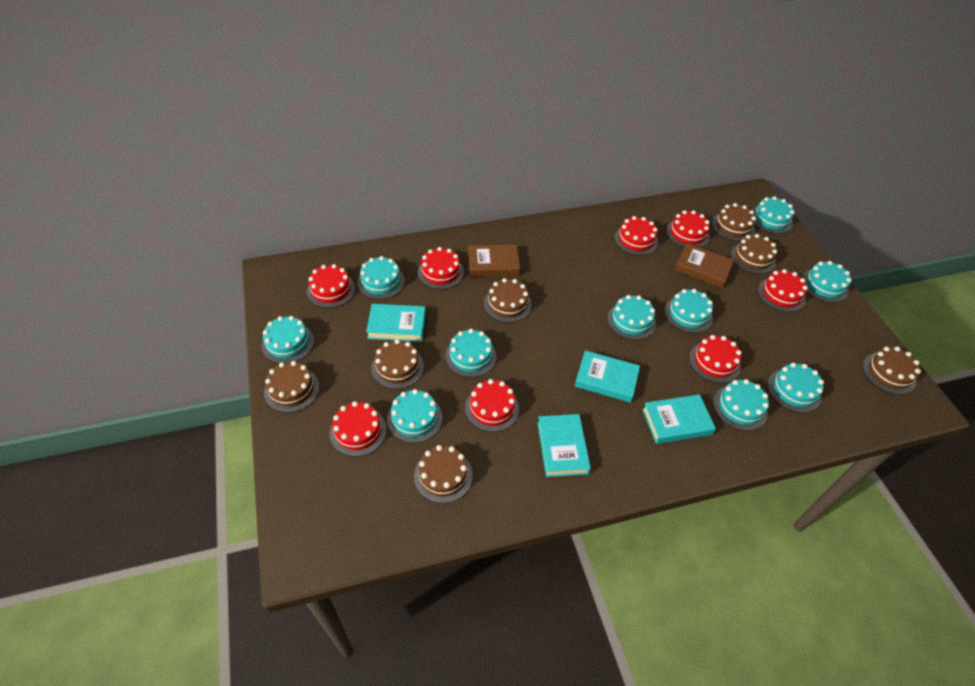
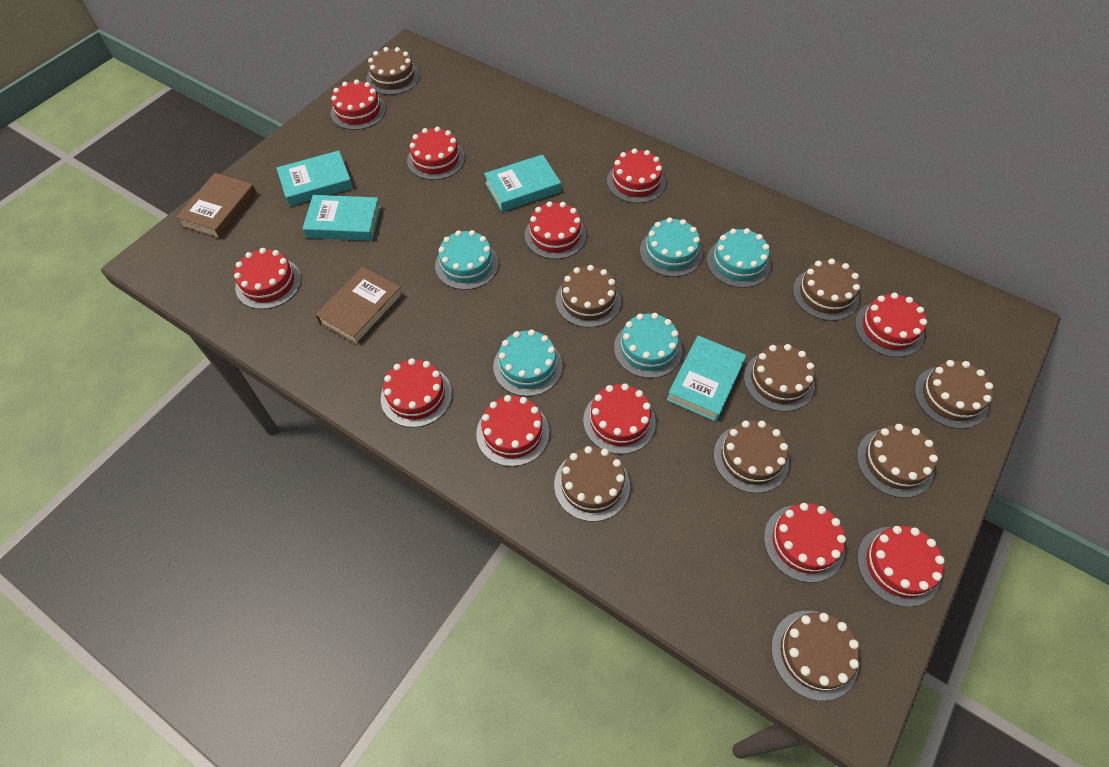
brown cake: 7 -> 9
red cake: 8 -> 11
turquoise cake: 10 -> 5

